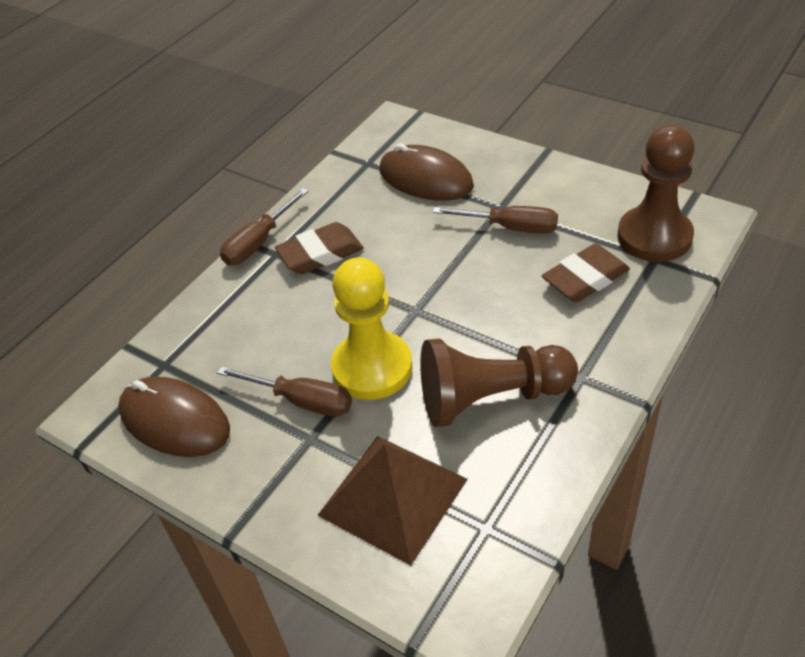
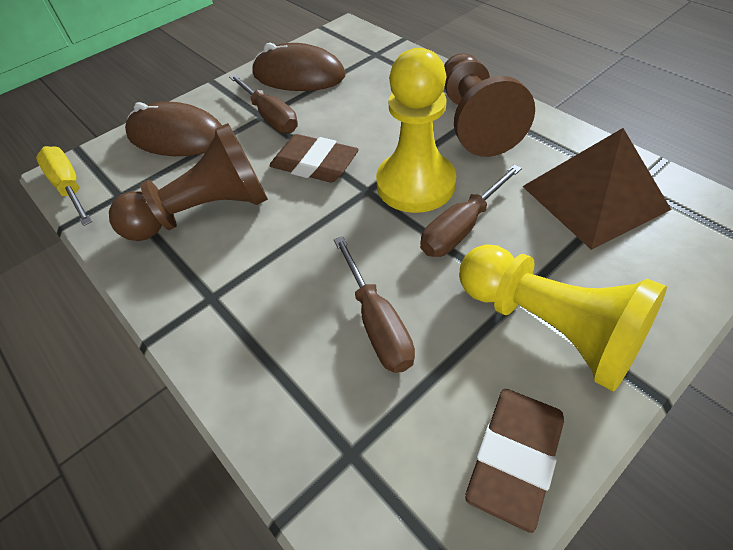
yellow pawn: 1 -> 2
yellow screwdriver: 0 -> 1

